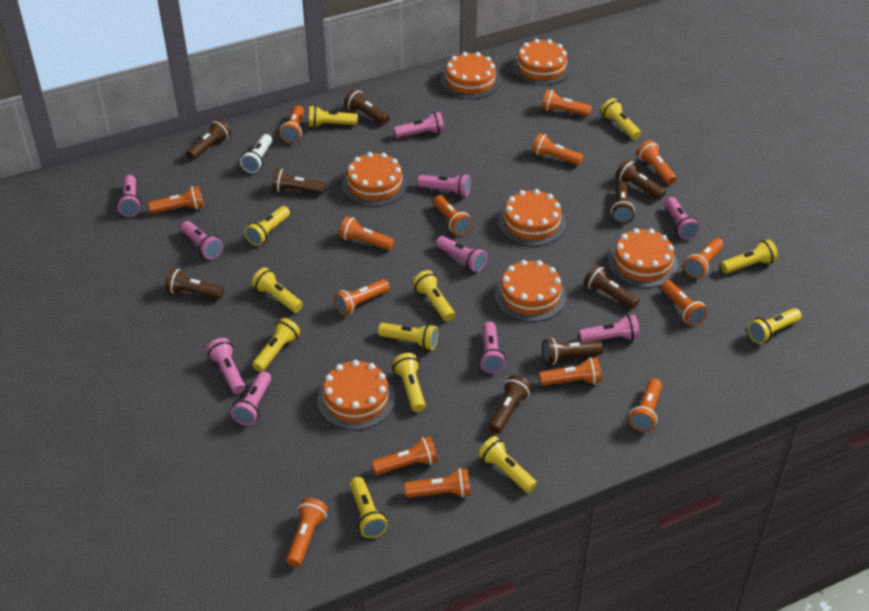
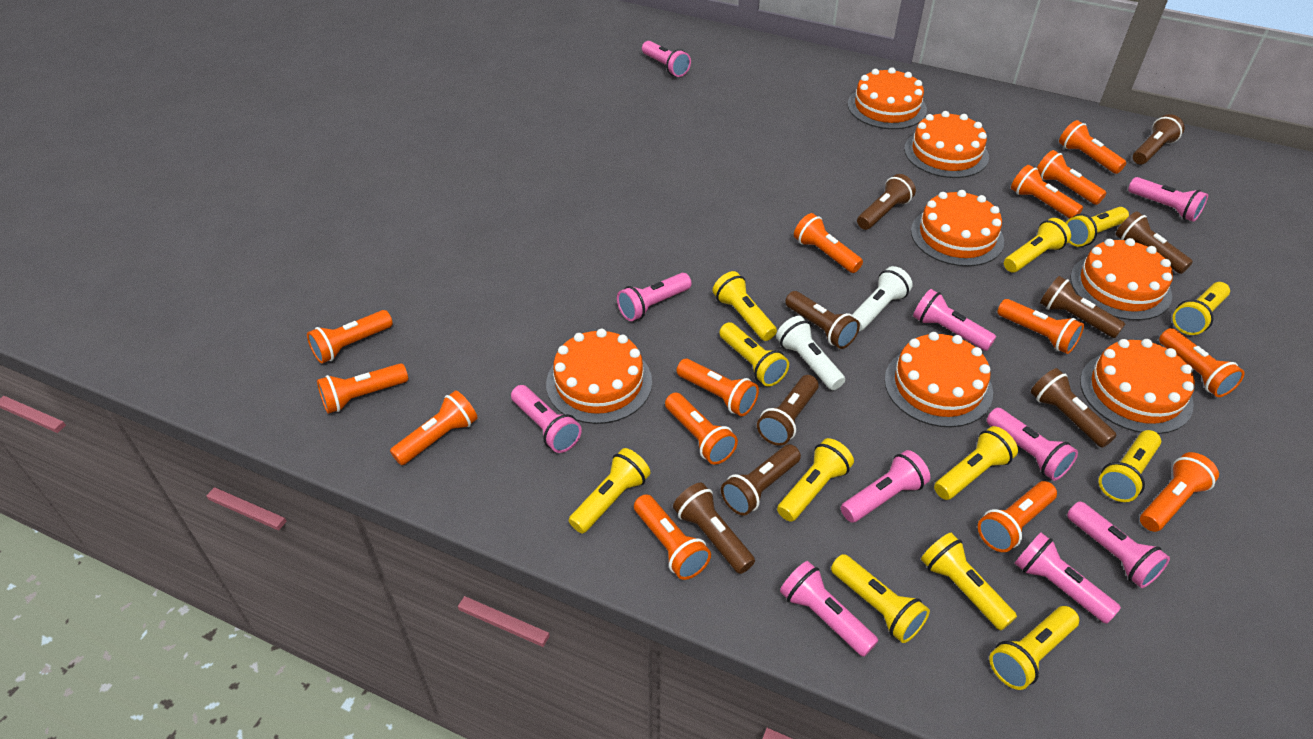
orange flashlight: 15 -> 14
white flashlight: 1 -> 2

